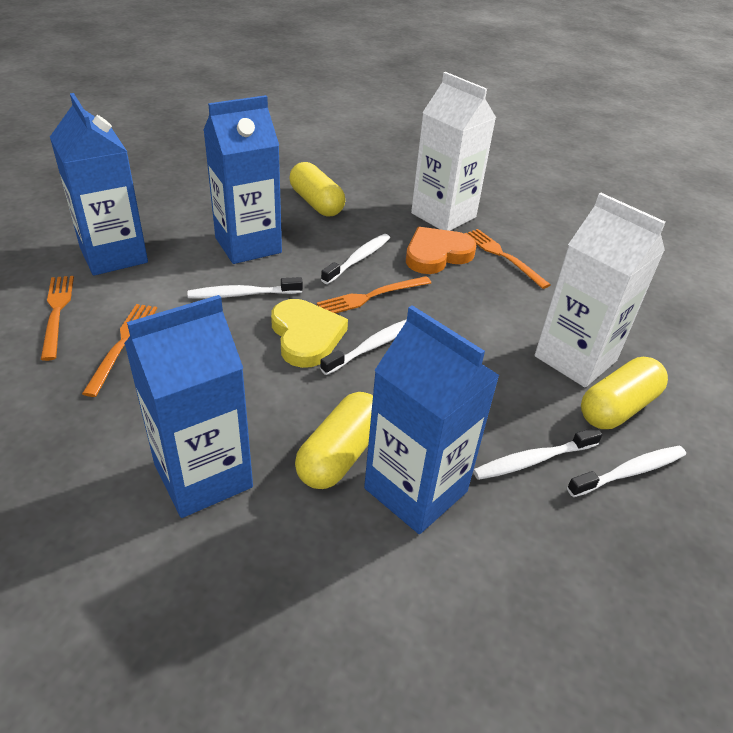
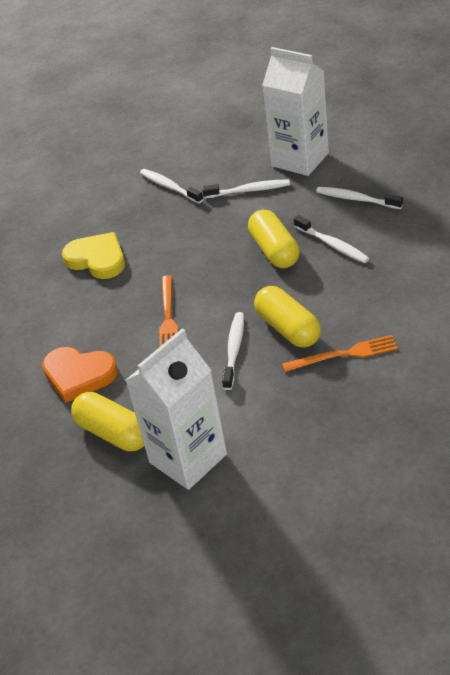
blue carton: 4 -> 0
orange fork: 4 -> 2

